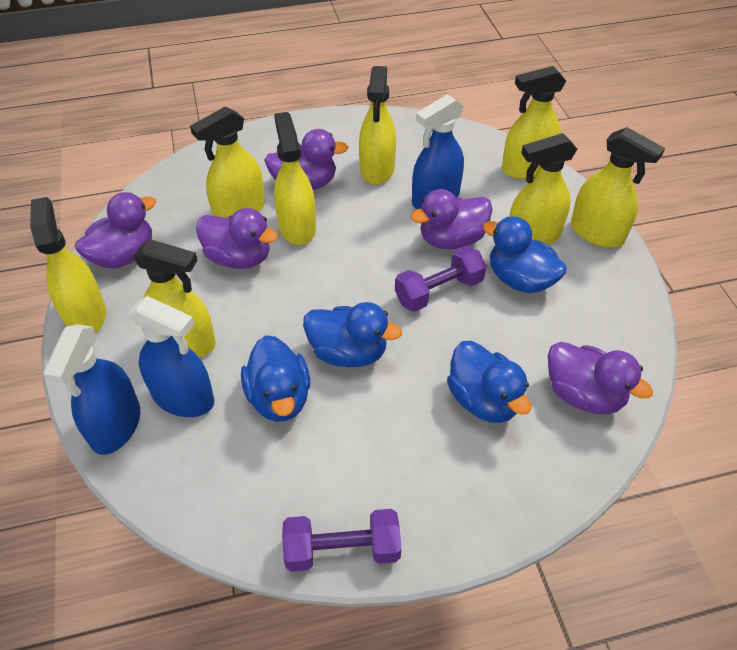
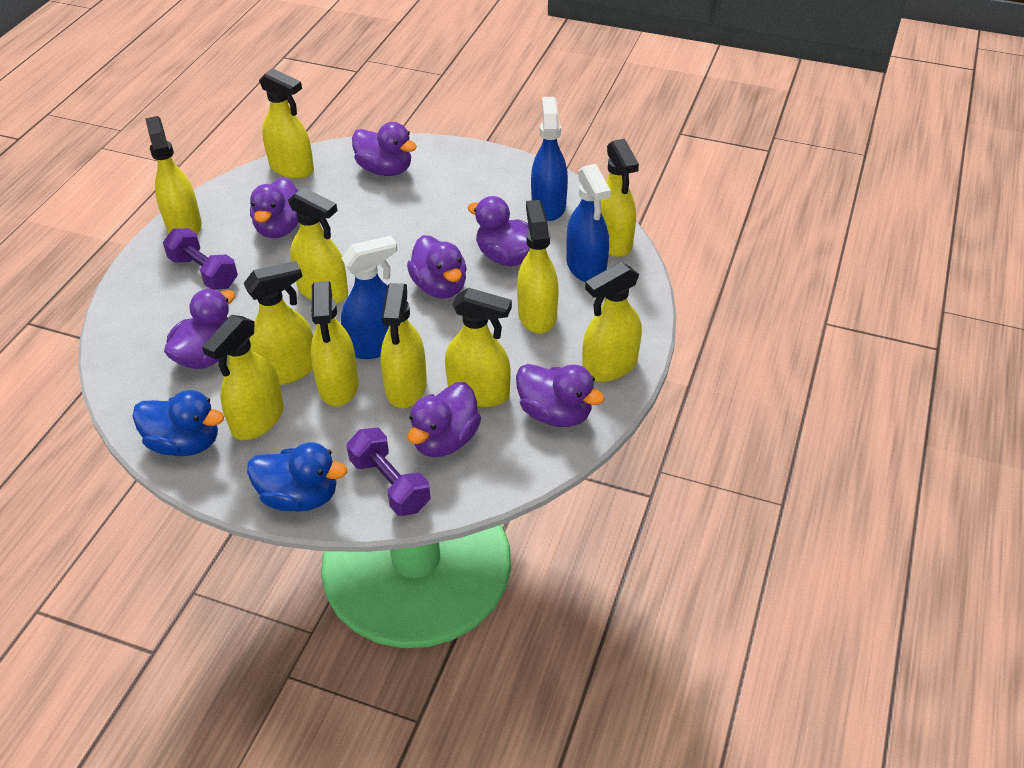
blue duck: 4 -> 2
purple duck: 5 -> 7
yellow spray bottle: 8 -> 11

